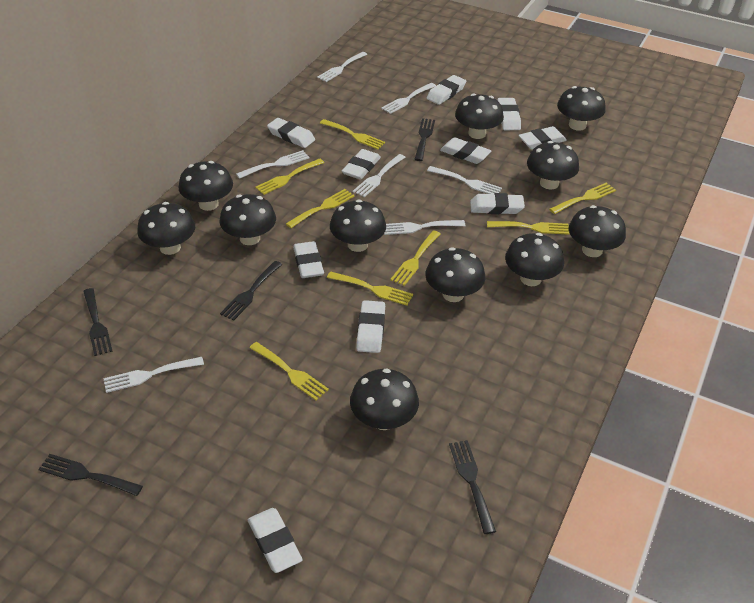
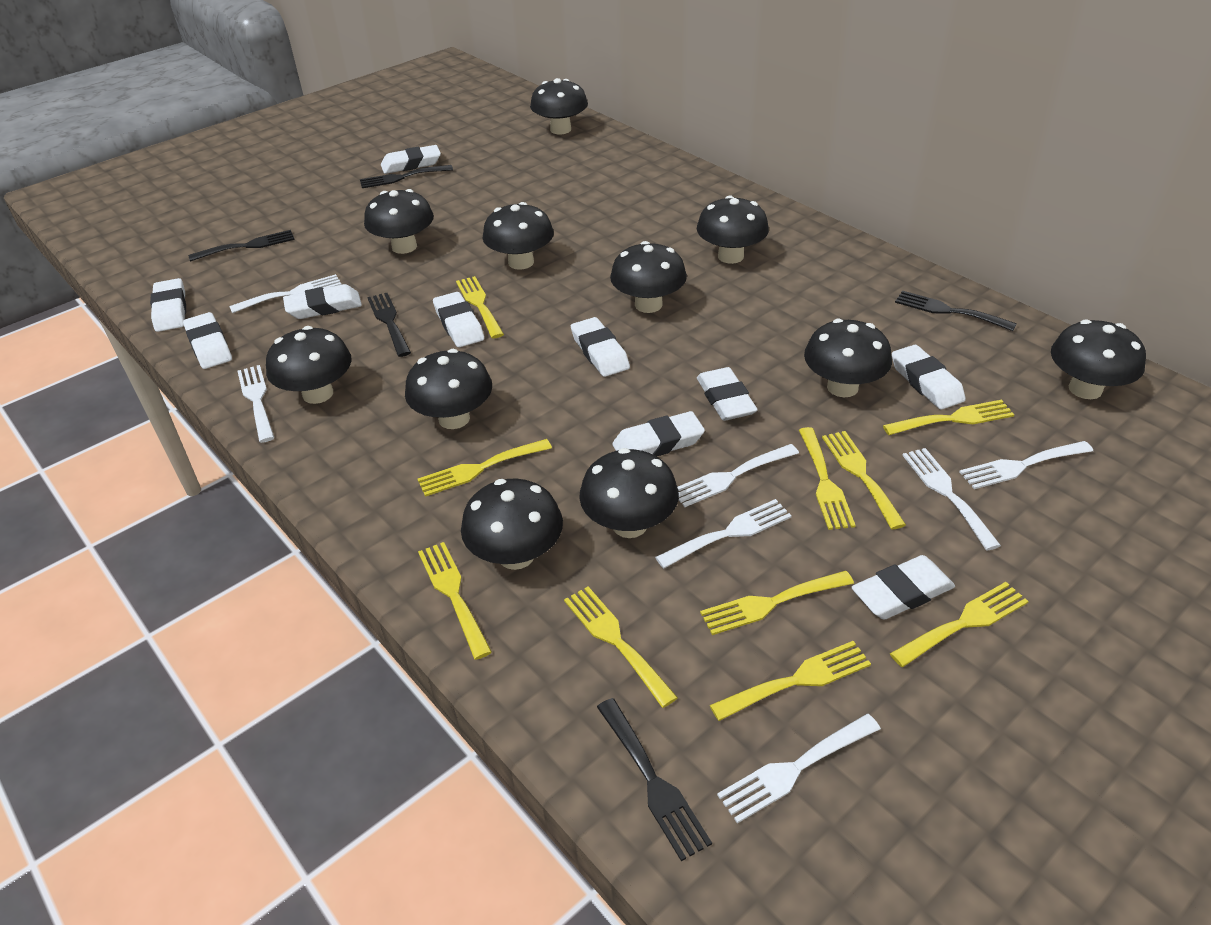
yellow fork: 8 -> 10

